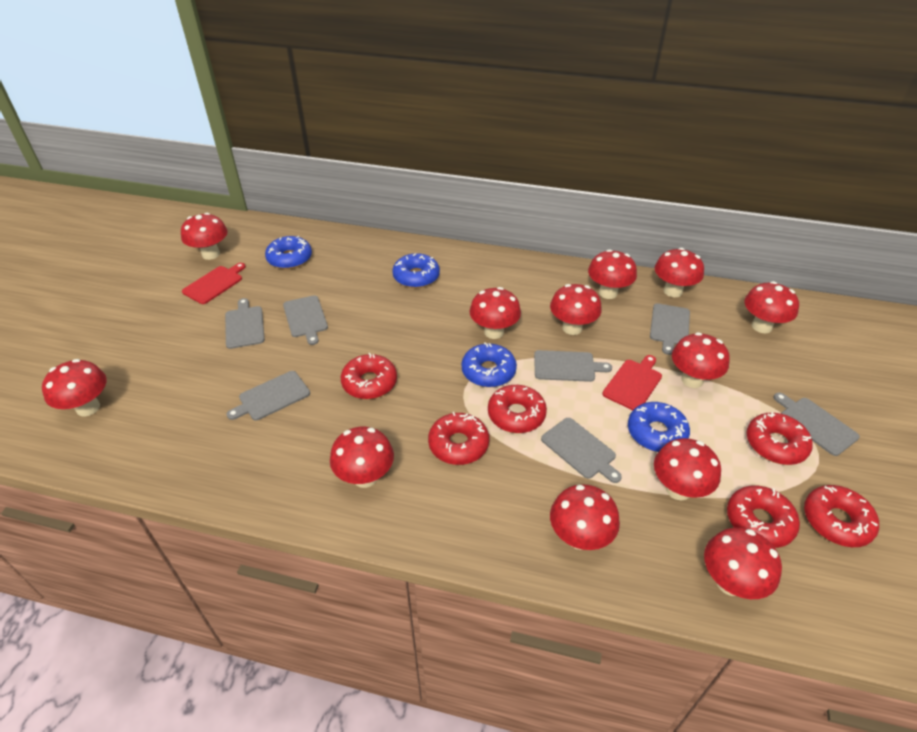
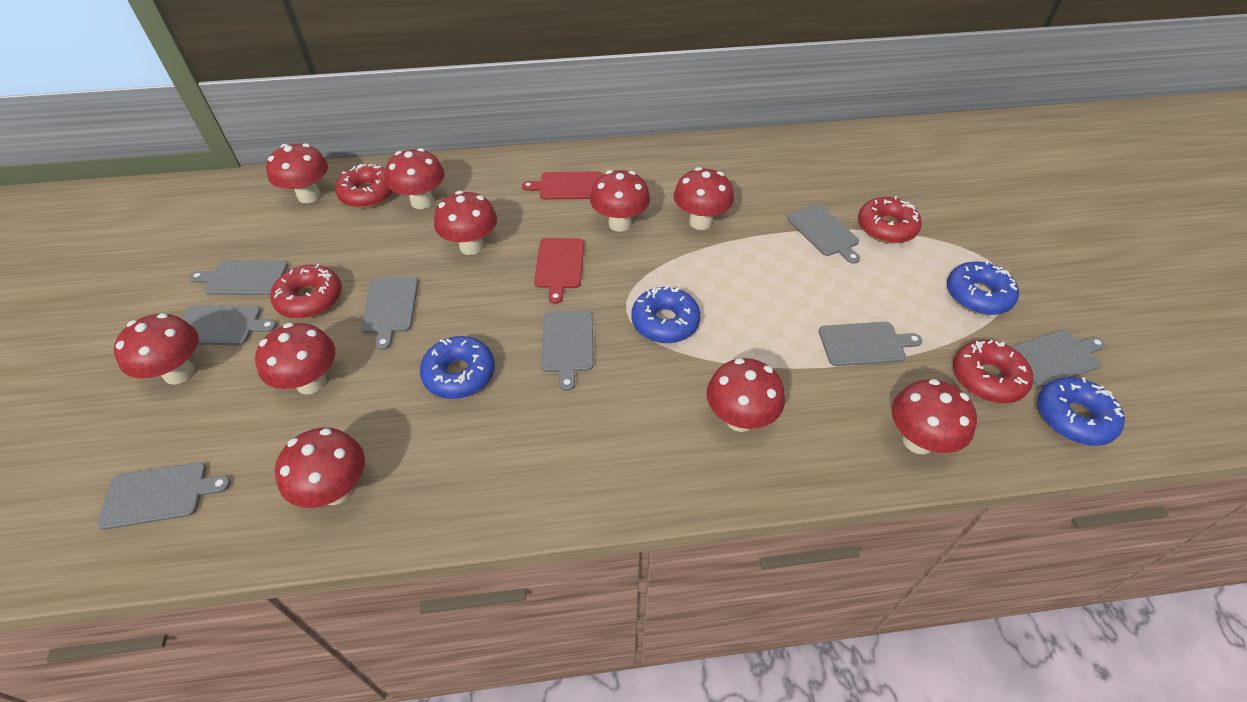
grey cutting board: 7 -> 8
red donut: 6 -> 4
red mushroom: 12 -> 10

